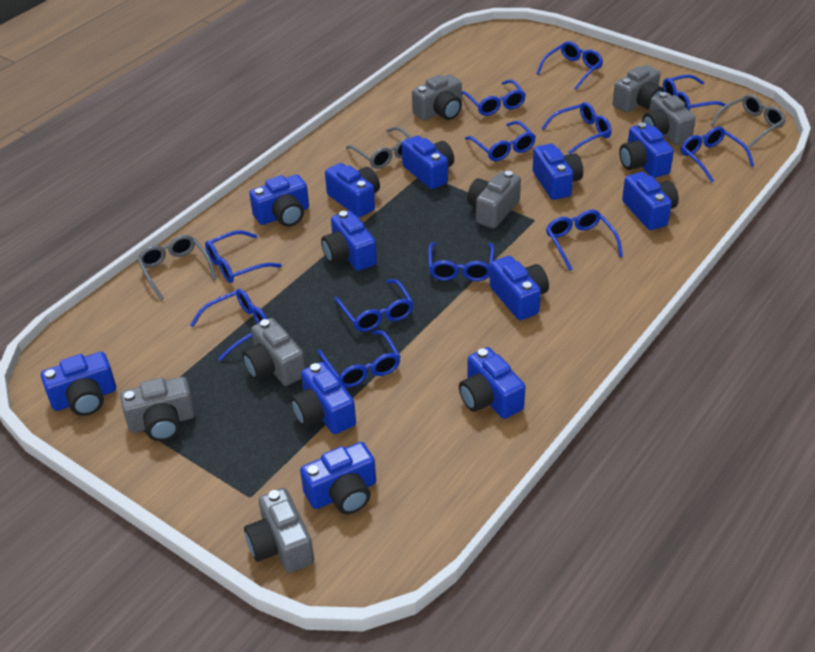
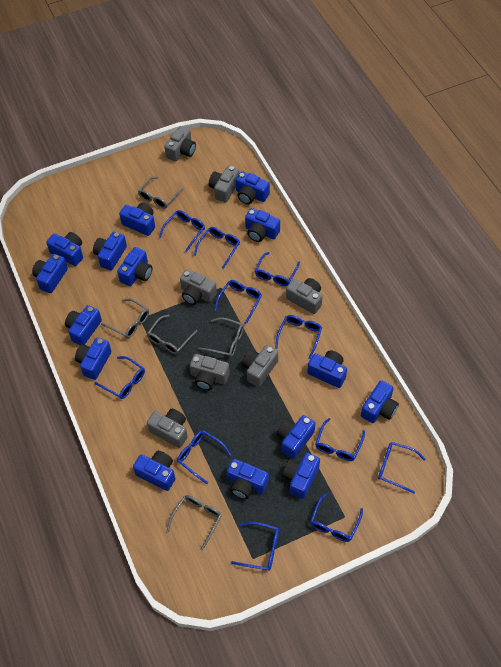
blue camera: 12 -> 15
blue glasses: 12 -> 11
grey glasses: 3 -> 5

